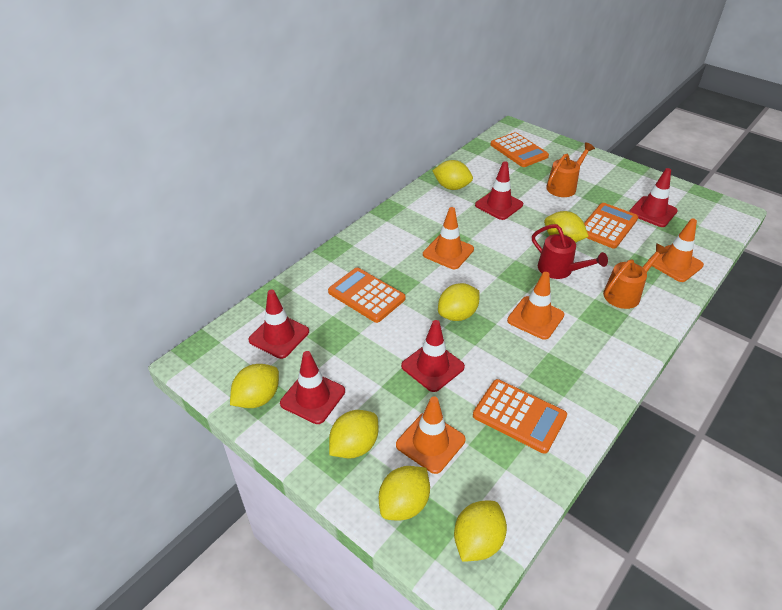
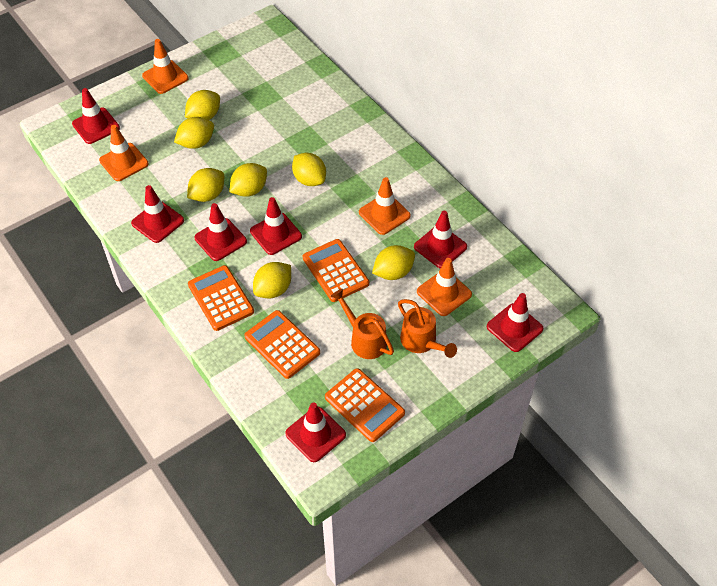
red traffic cone: 5 -> 7
red watering can: 1 -> 0

